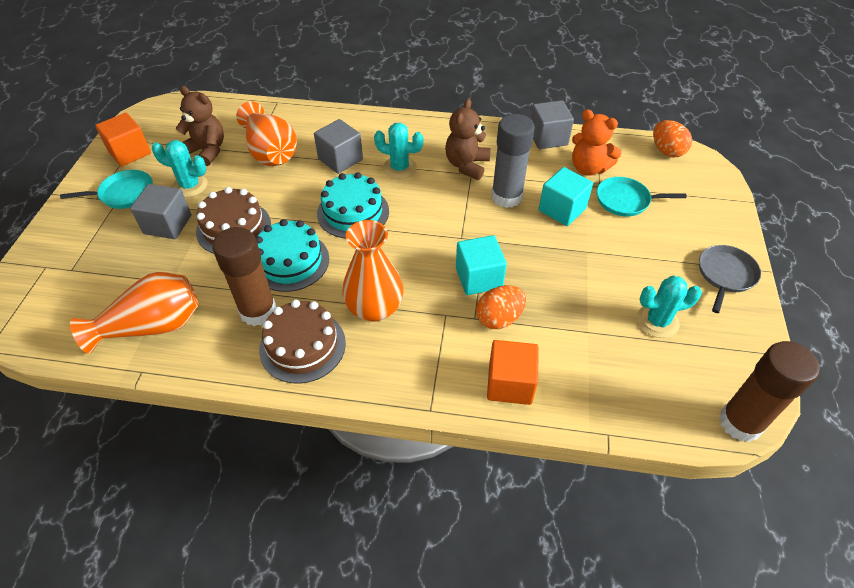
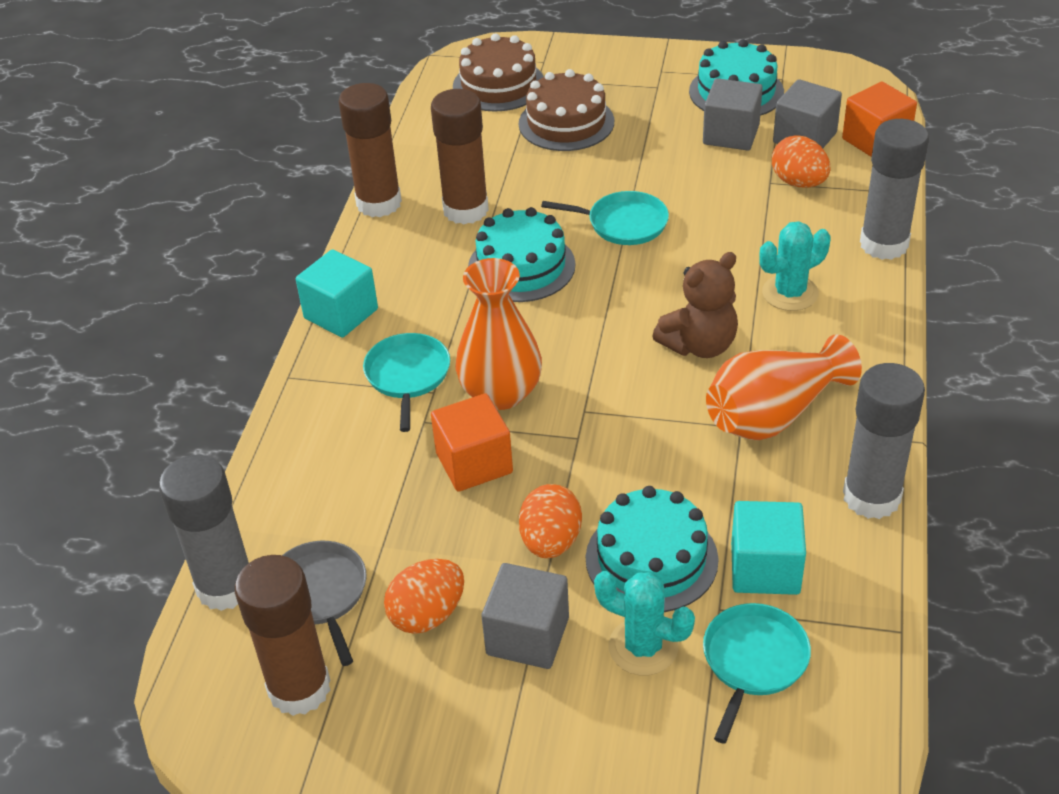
brown glue stick: 2 -> 3
brown teddy bear: 2 -> 1
grey glue stick: 1 -> 3
orange egg: 2 -> 3
orange teddy bear: 1 -> 0
orange vase: 3 -> 2
turquoise cactus: 3 -> 2
turquoise cake: 2 -> 3
turquoise pan: 2 -> 3

